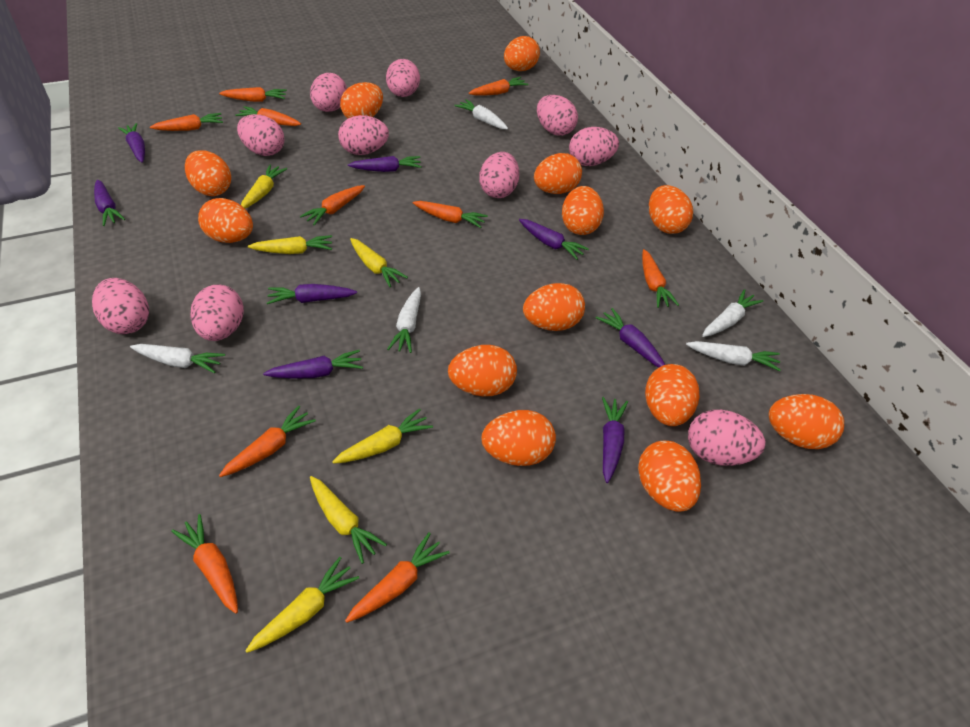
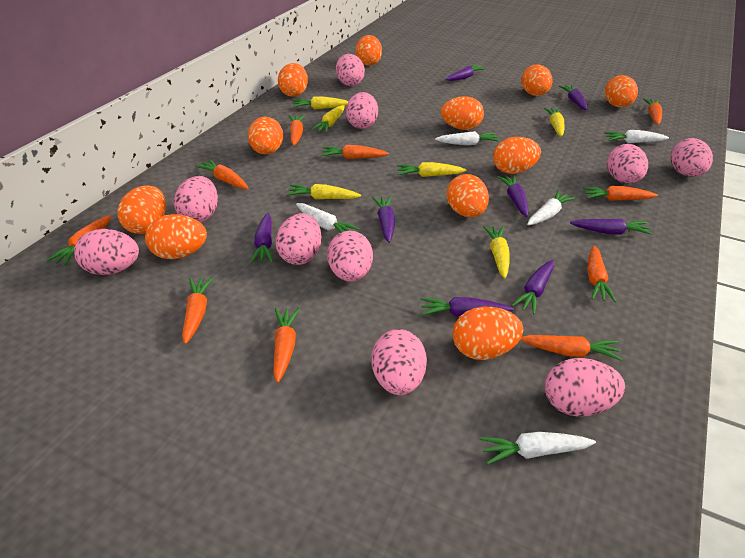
orange egg: 13 -> 11

